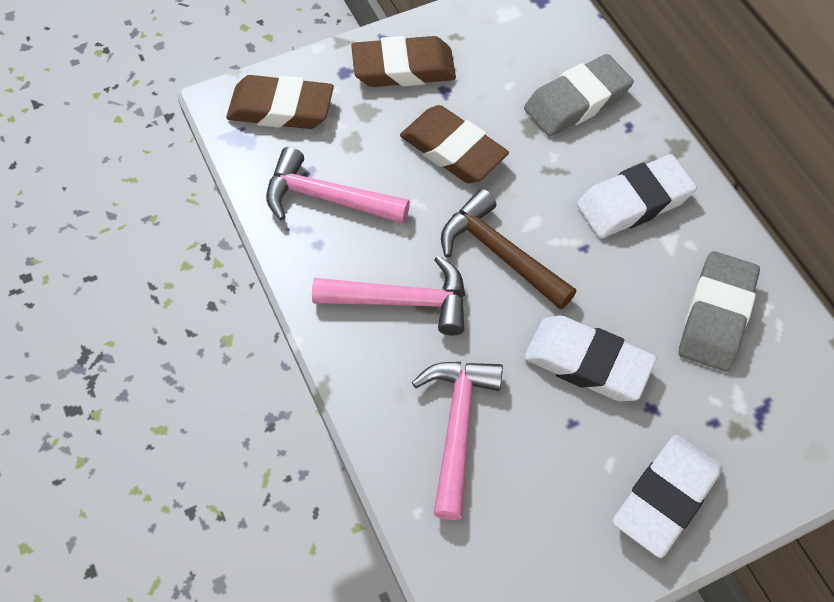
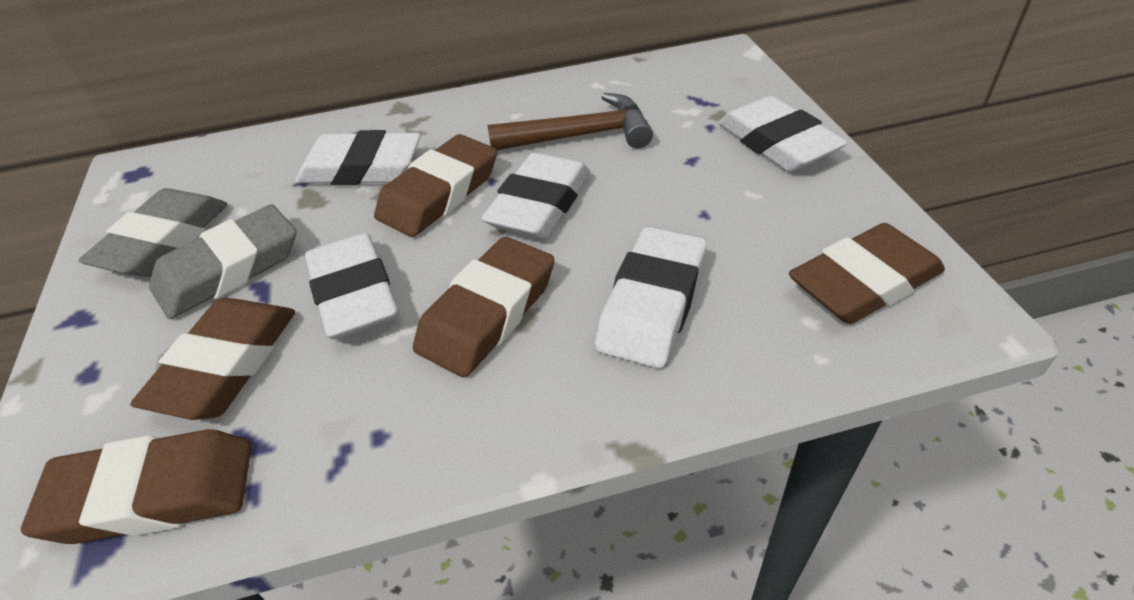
brown eraser: 3 -> 5
pink hammer: 3 -> 0
white eraser: 3 -> 5

